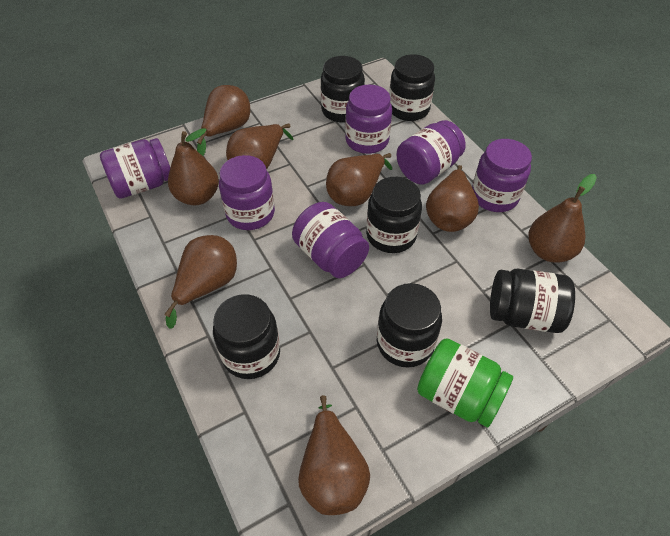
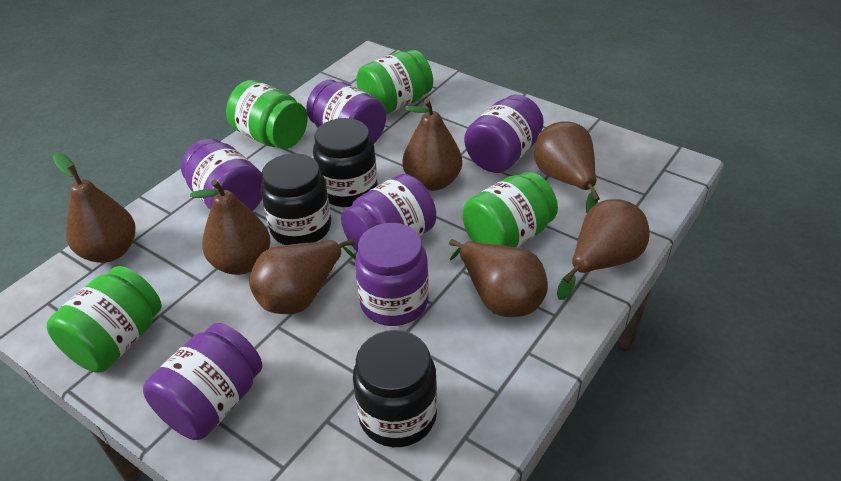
black jar: 6 -> 3
brown pear: 8 -> 7
green jar: 1 -> 4

